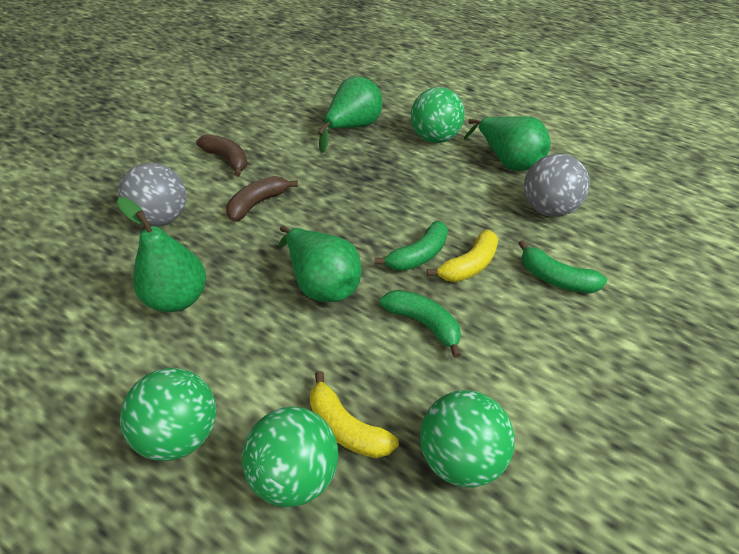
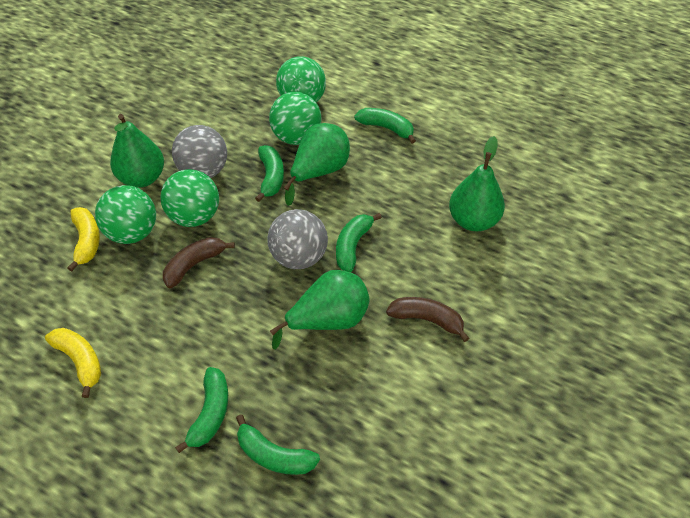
green banana: 3 -> 5

